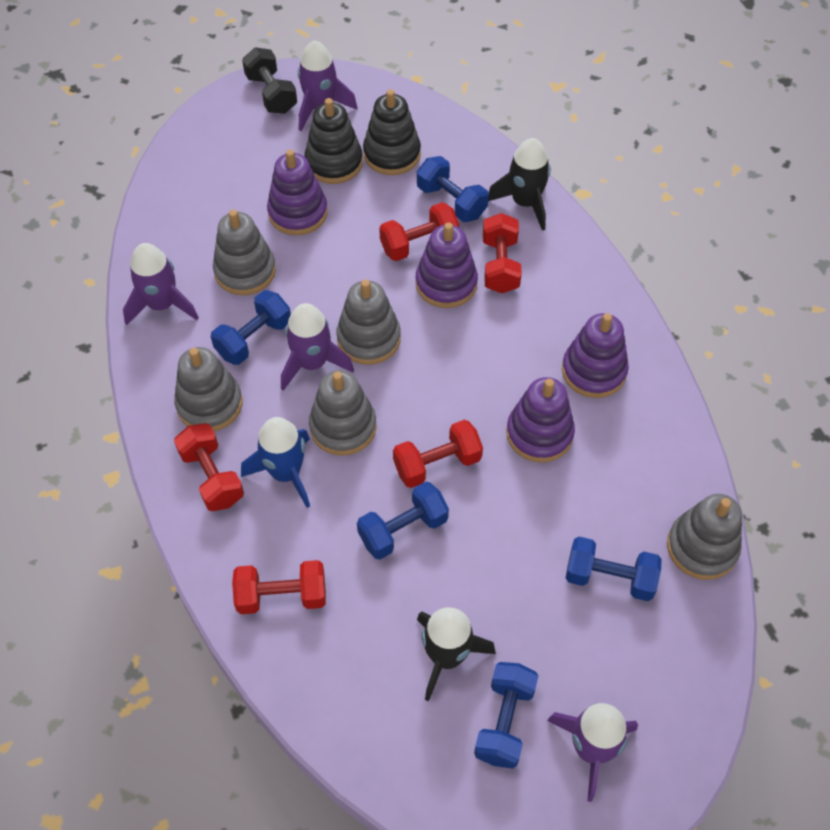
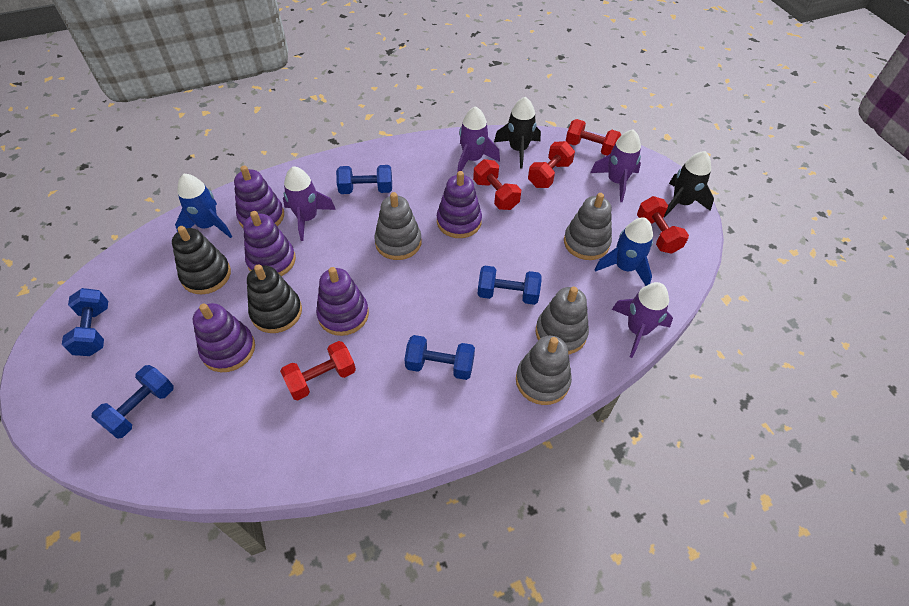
black dumbbell: 1 -> 0
blue rocket: 1 -> 2
grey stacking toy: 5 -> 4
purple stacking toy: 4 -> 5

